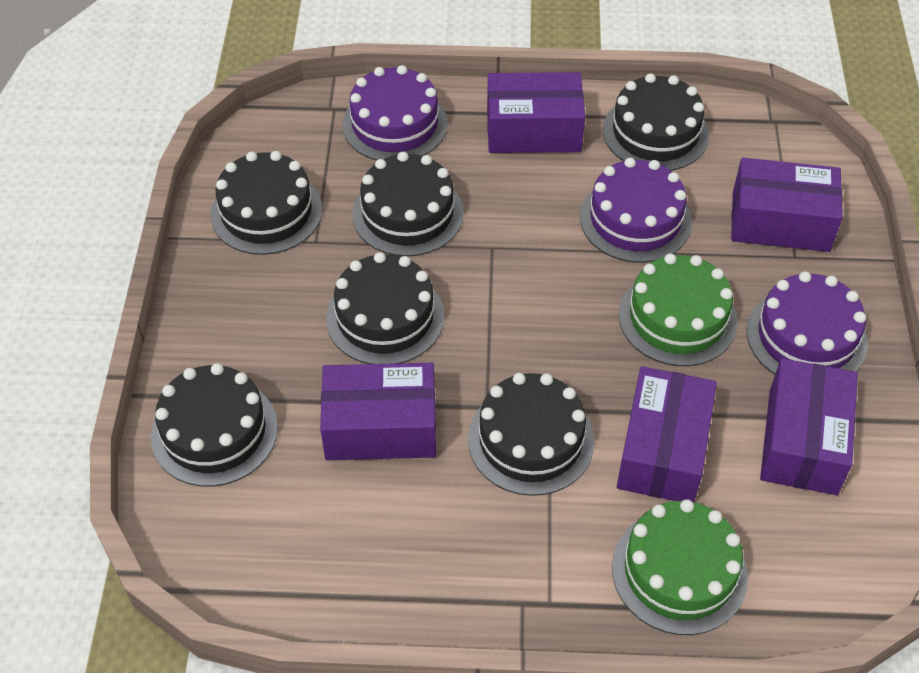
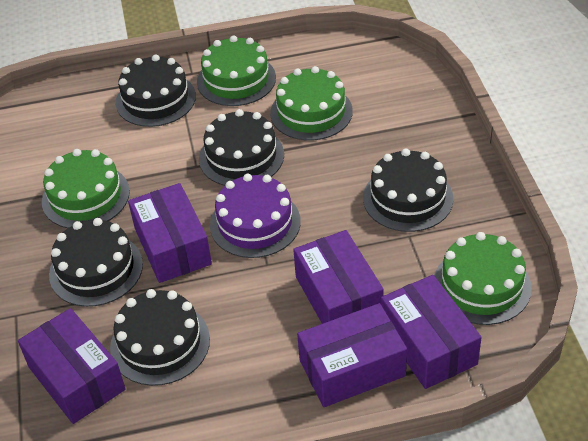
black cake: 6 -> 5
green cake: 2 -> 4
purple cake: 3 -> 1

